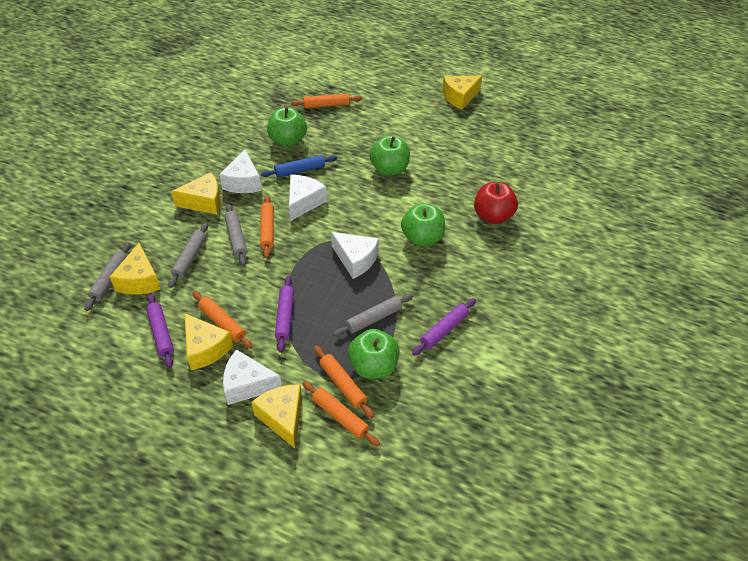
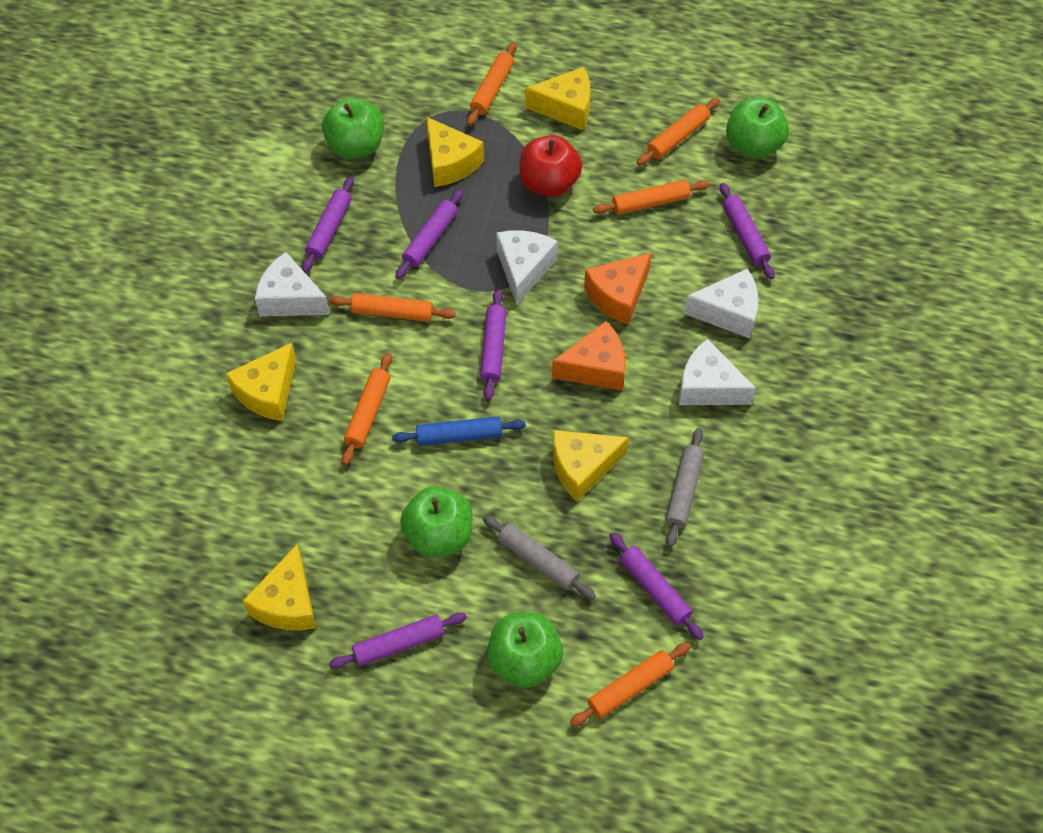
grey rolling pin: 4 -> 2
orange cheese: 0 -> 2
orange rolling pin: 5 -> 6
purple rolling pin: 3 -> 6

